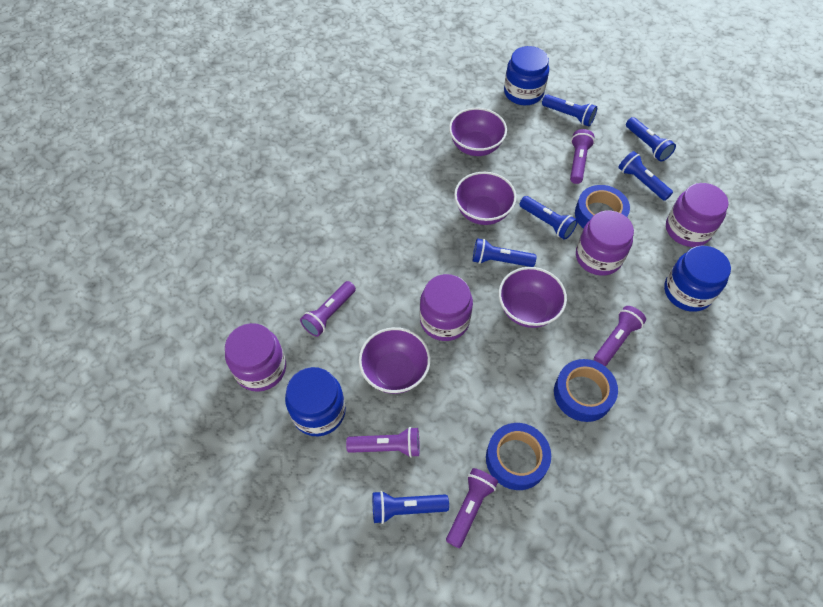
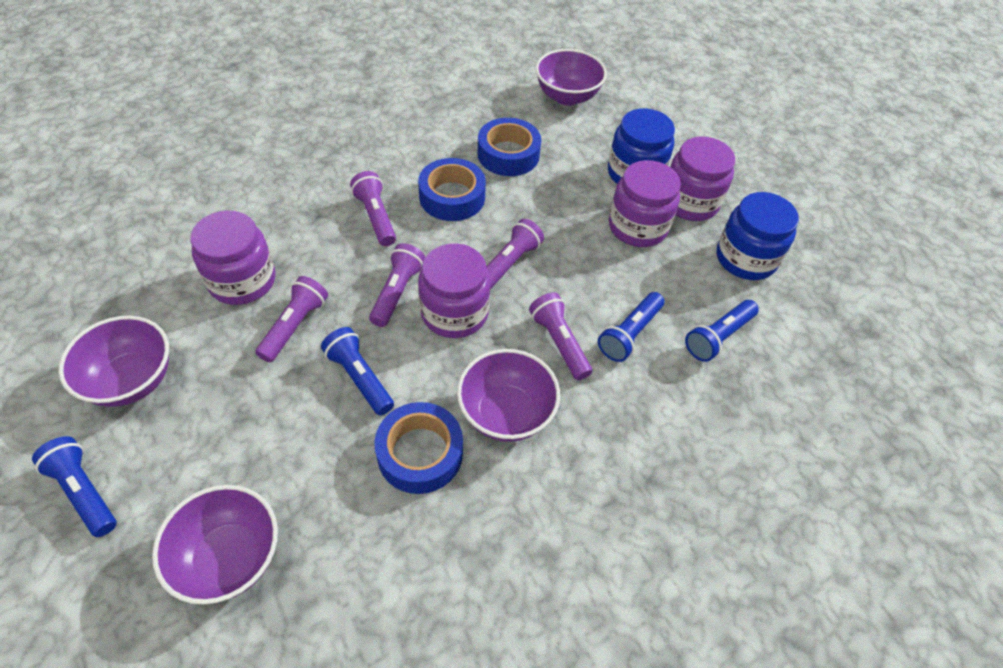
blue flashlight: 6 -> 4
blue jar: 3 -> 2

